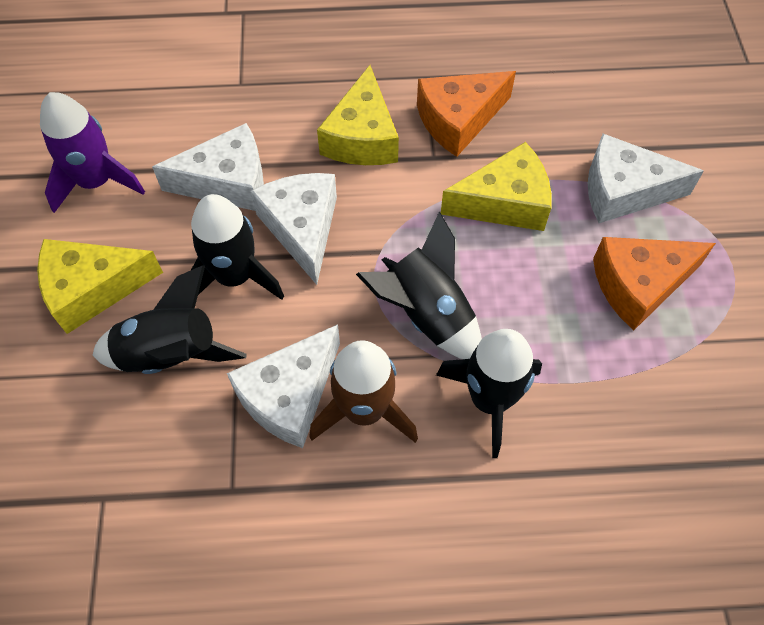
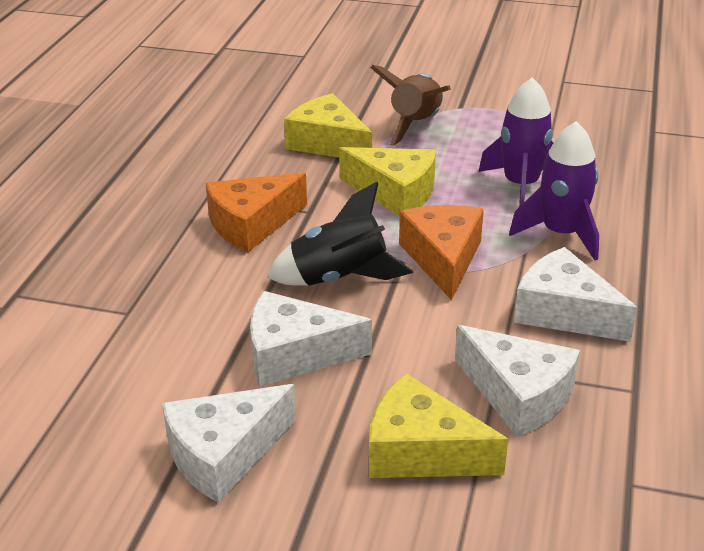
black rocket: 4 -> 1
purple rocket: 1 -> 2

